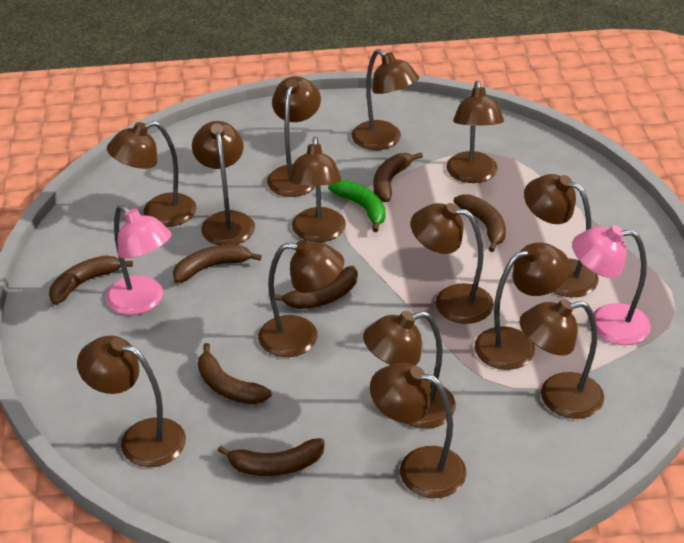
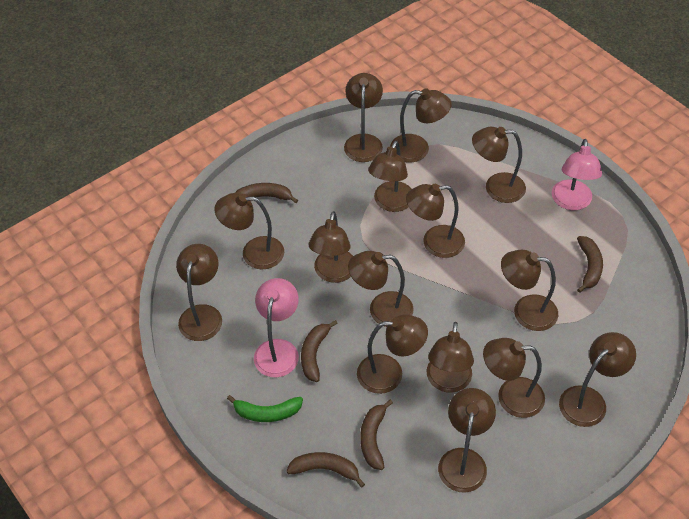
brown banana: 7 -> 5
brown lamp: 14 -> 15

